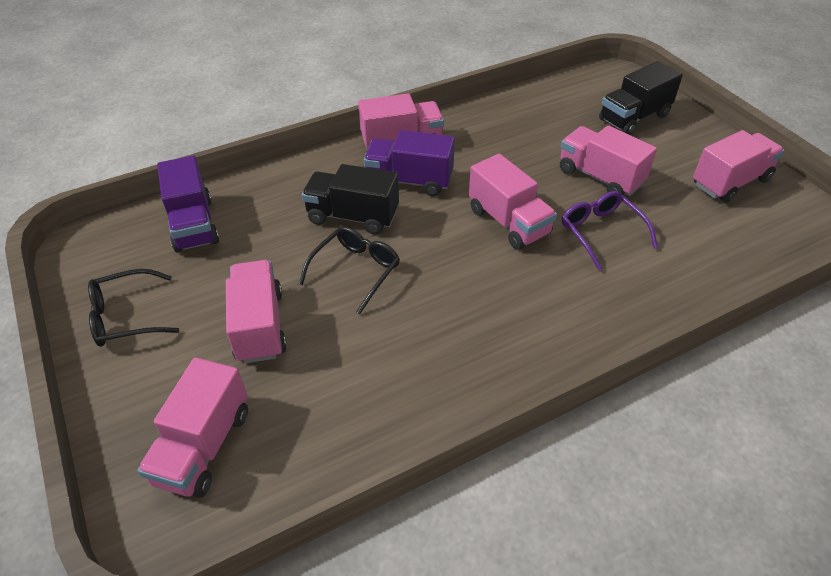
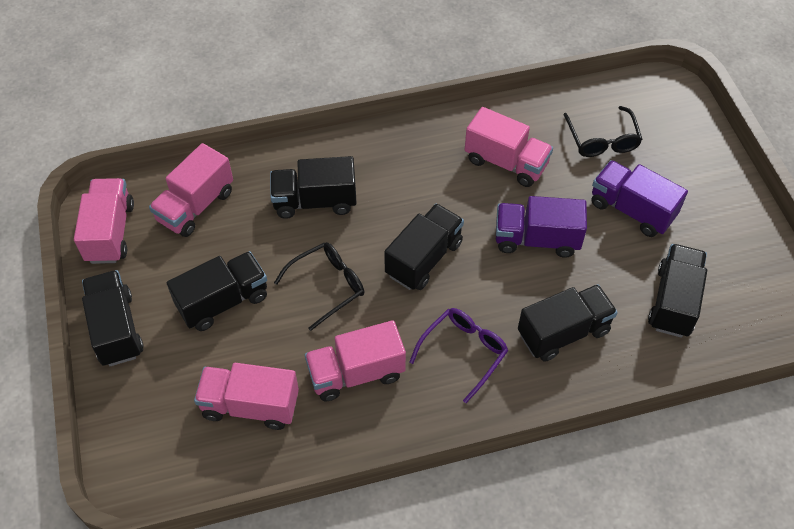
black truck: 2 -> 6
pink truck: 6 -> 5

